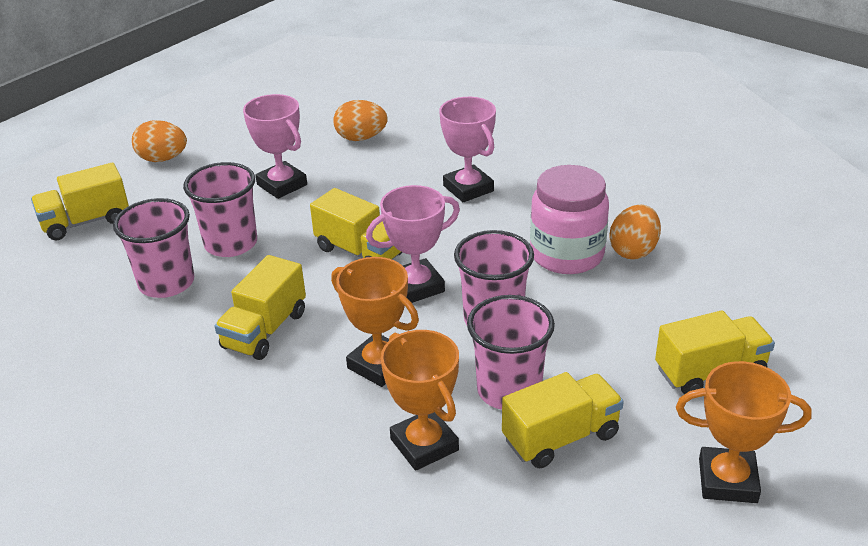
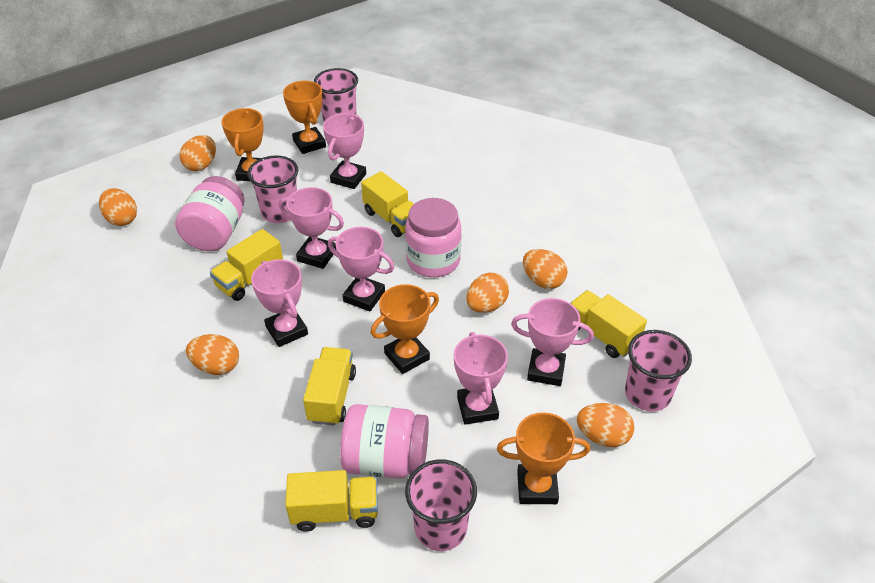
orange egg: 3 -> 6
orange trophy: 3 -> 4
pink jar: 1 -> 3
pink trophy: 3 -> 6

